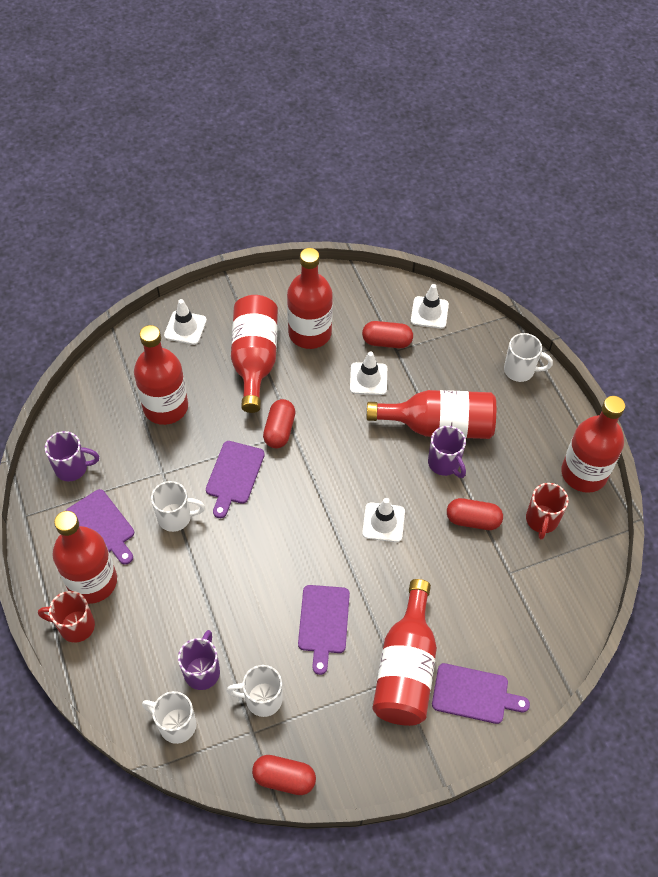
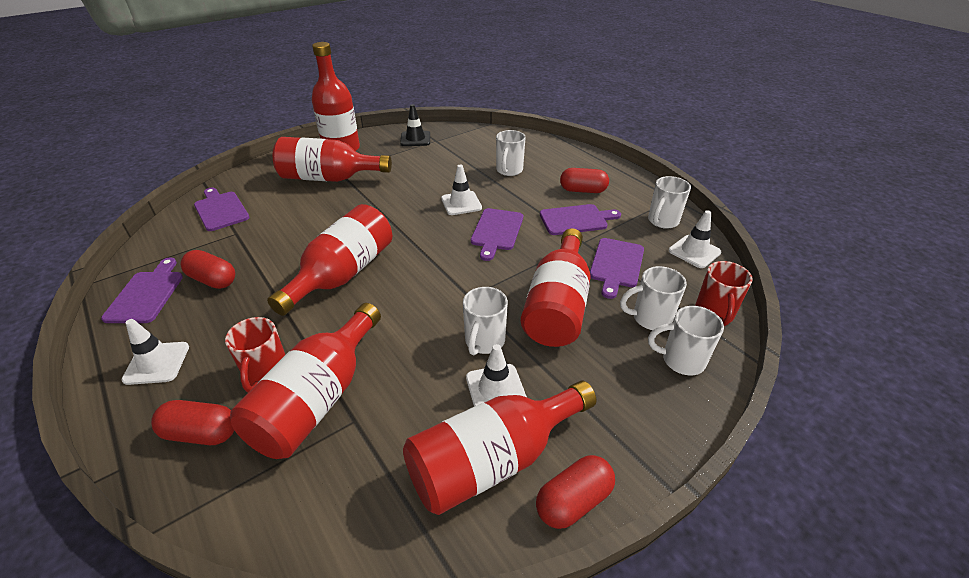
black traffic cone: 0 -> 1
purple cutting board: 4 -> 5
purple mug: 3 -> 0
red bottle: 7 -> 6
white mug: 4 -> 5

